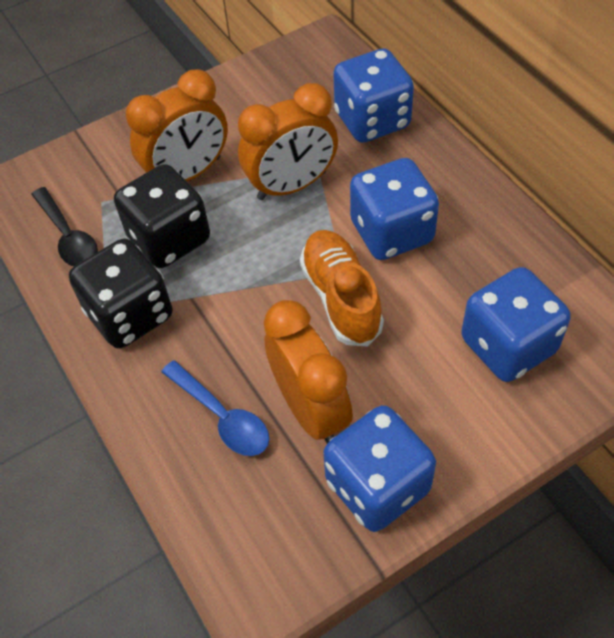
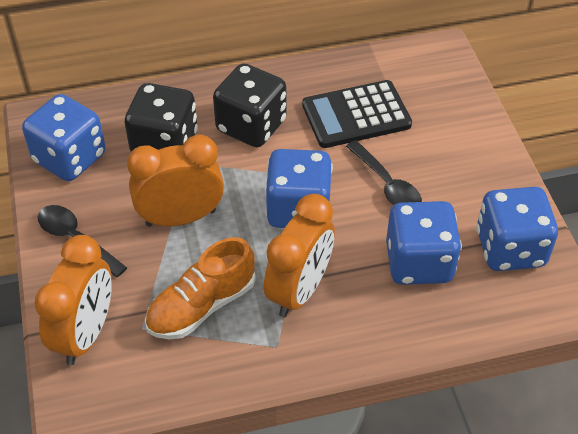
black calculator: 0 -> 1
black spoon: 1 -> 2
blue spoon: 1 -> 0

